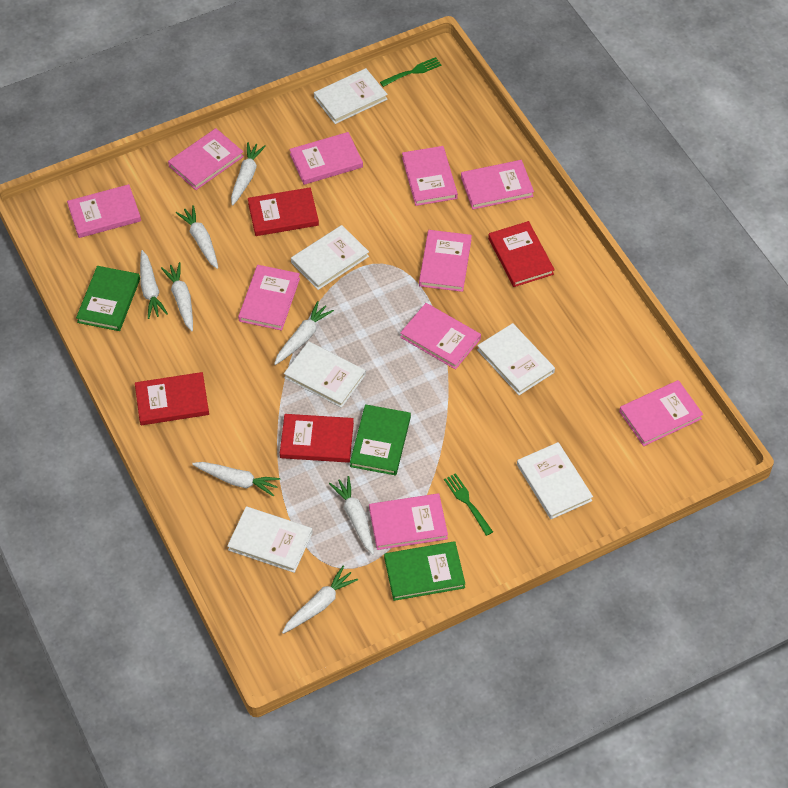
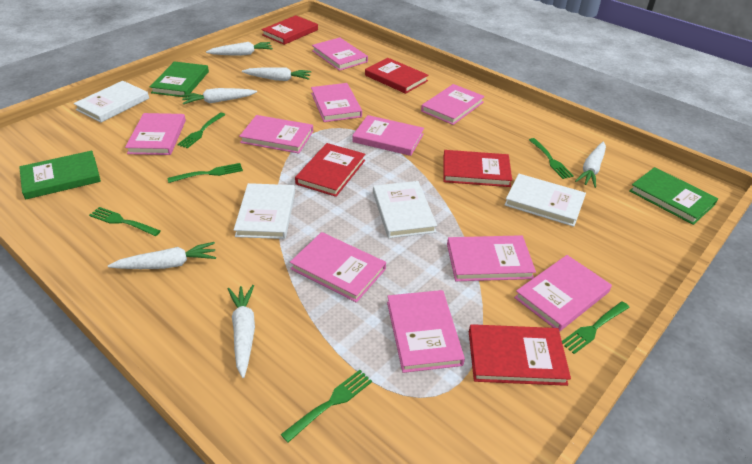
green fork: 2 -> 6
red book: 4 -> 5
white book: 6 -> 4
white carrot: 8 -> 6

